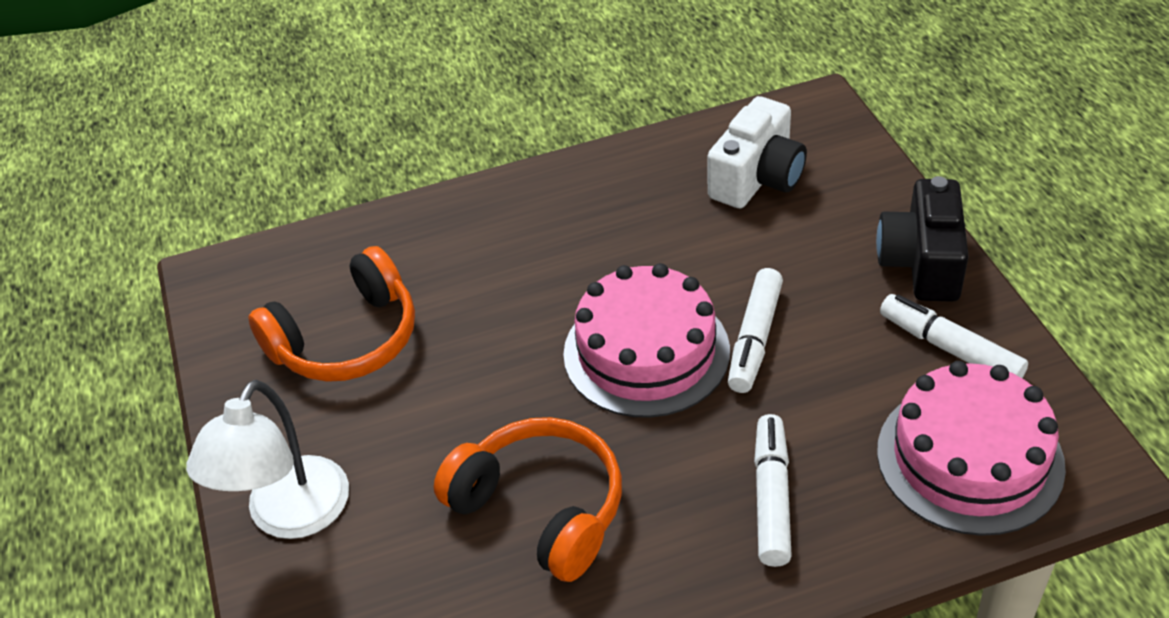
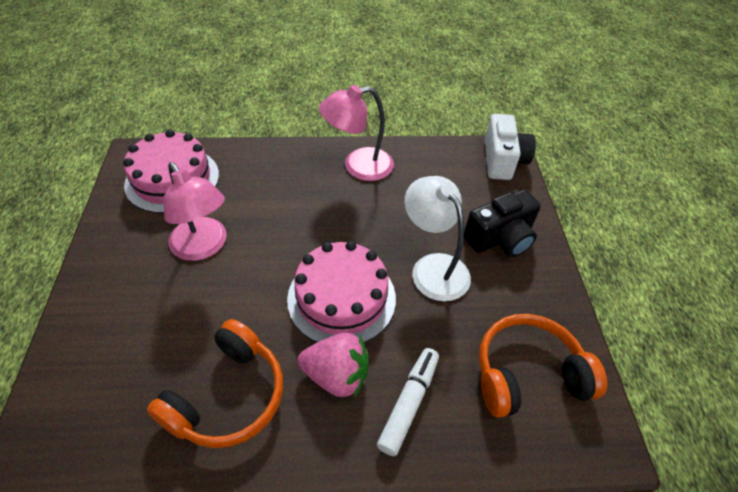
pink lamp: 0 -> 2
pink strawberry: 0 -> 1
white marker: 3 -> 1

